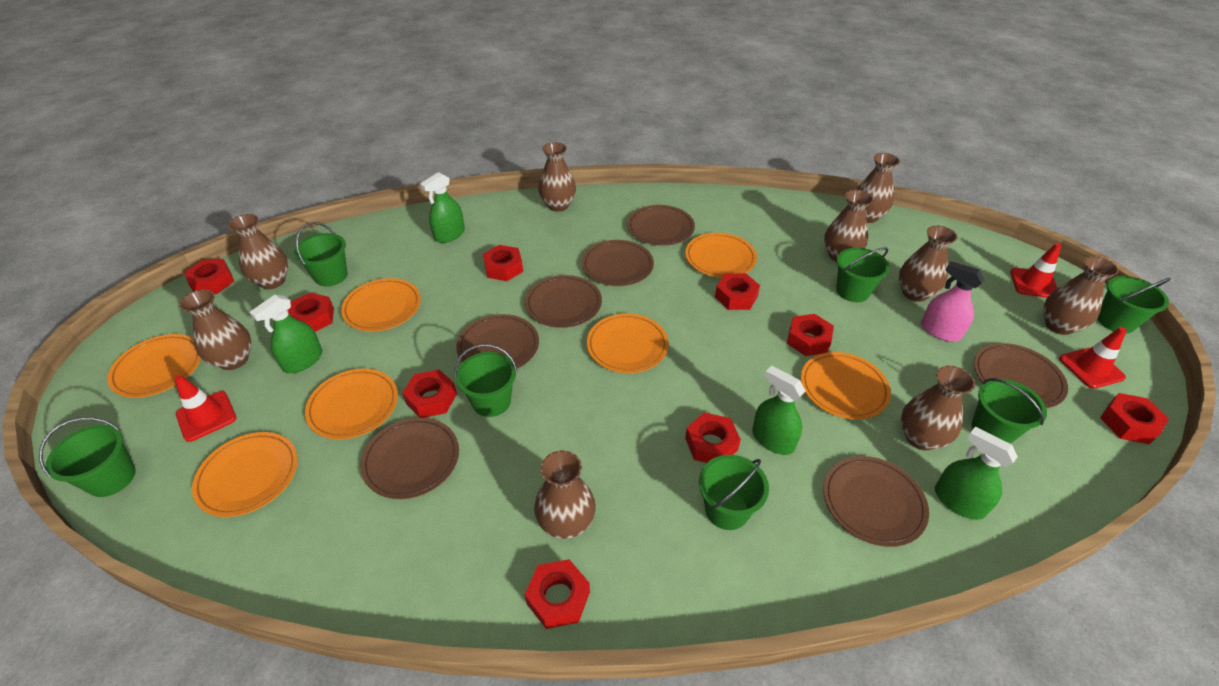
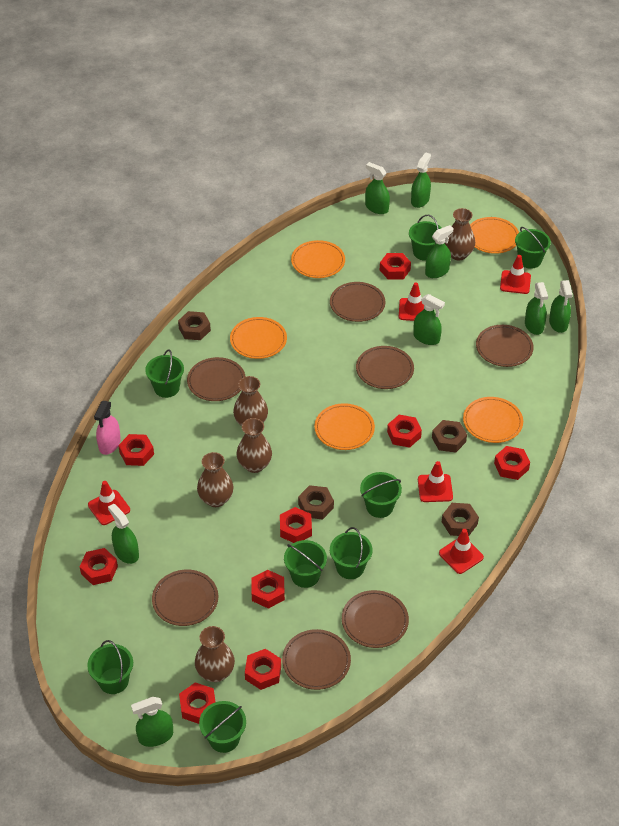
brown nut: 0 -> 4
brown vase: 9 -> 5
green bucket: 7 -> 8
green spray bottle: 4 -> 8
orange plate: 7 -> 5
red traffic cone: 3 -> 5

